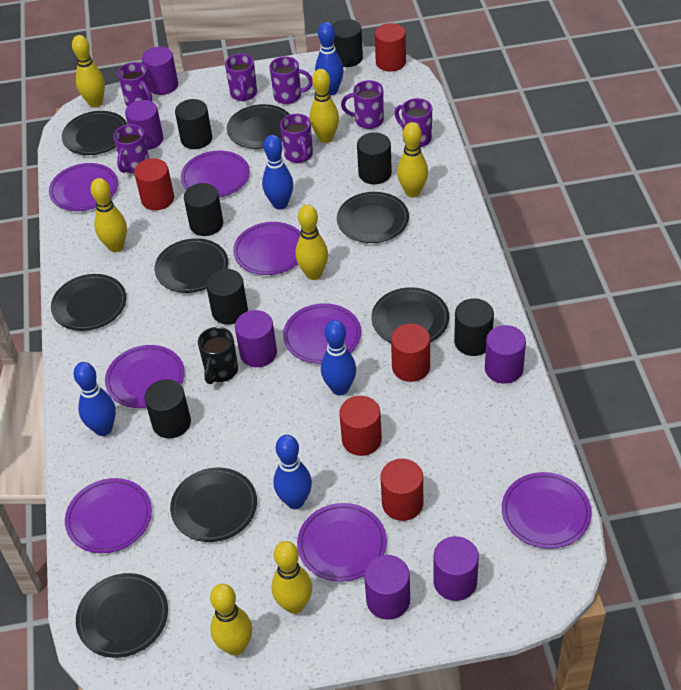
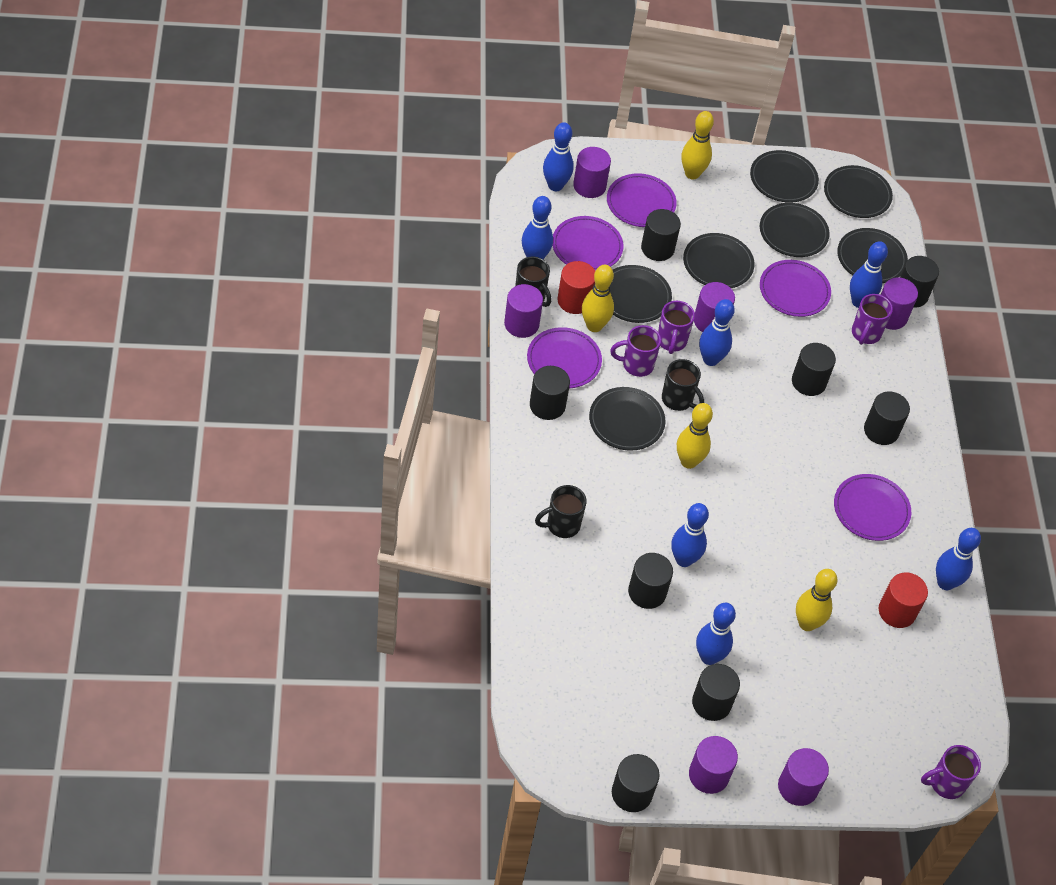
black cylinder: 7 -> 8
black mug: 1 -> 3
black plate: 8 -> 7
blue bowling pin: 5 -> 7
purple mug: 7 -> 4
purple plate: 8 -> 5
red cylinder: 5 -> 2
yellow bowling pin: 7 -> 4

